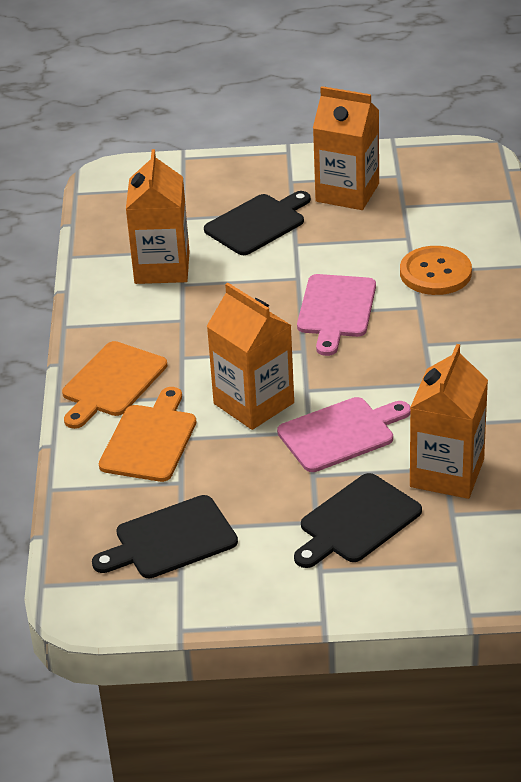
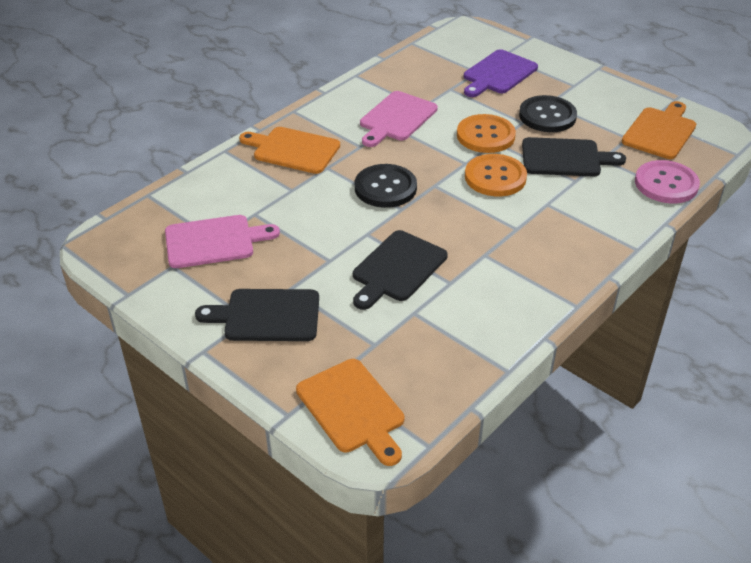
black button: 0 -> 2
orange button: 1 -> 2
orange carton: 4 -> 0
orange cutting board: 2 -> 3
pink button: 0 -> 1
purple cutting board: 0 -> 1

